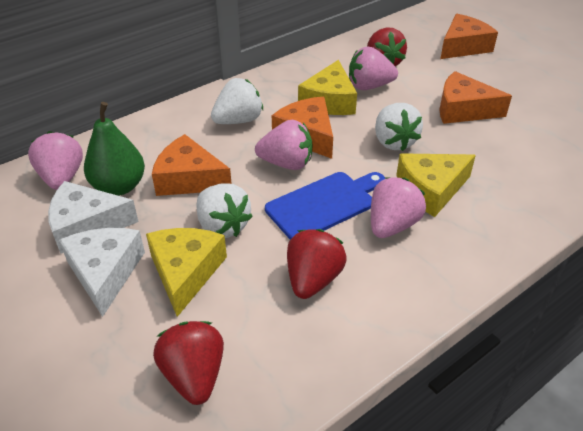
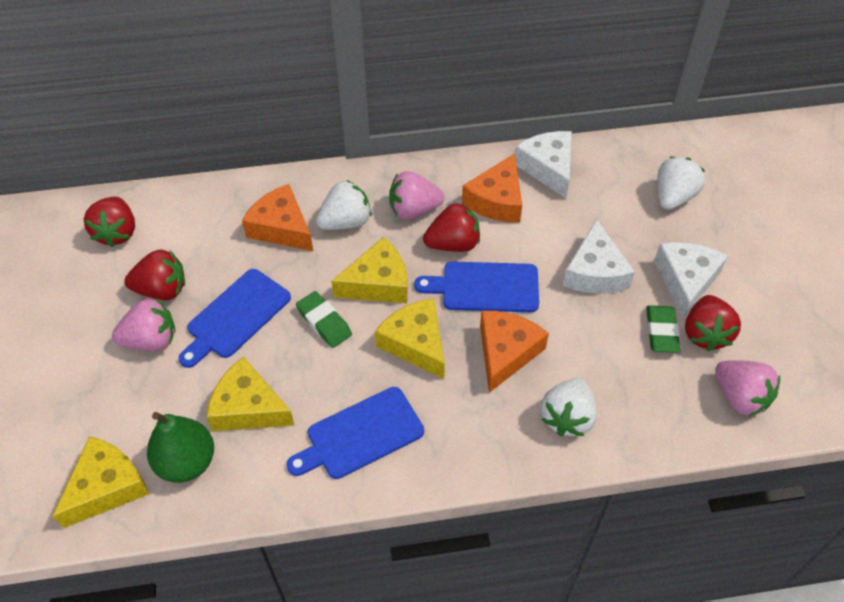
blue cutting board: 1 -> 3
green eraser: 0 -> 2
orange cheese: 4 -> 3
pink strawberry: 4 -> 3
red strawberry: 3 -> 4
white cheese: 2 -> 3
yellow cheese: 3 -> 4

